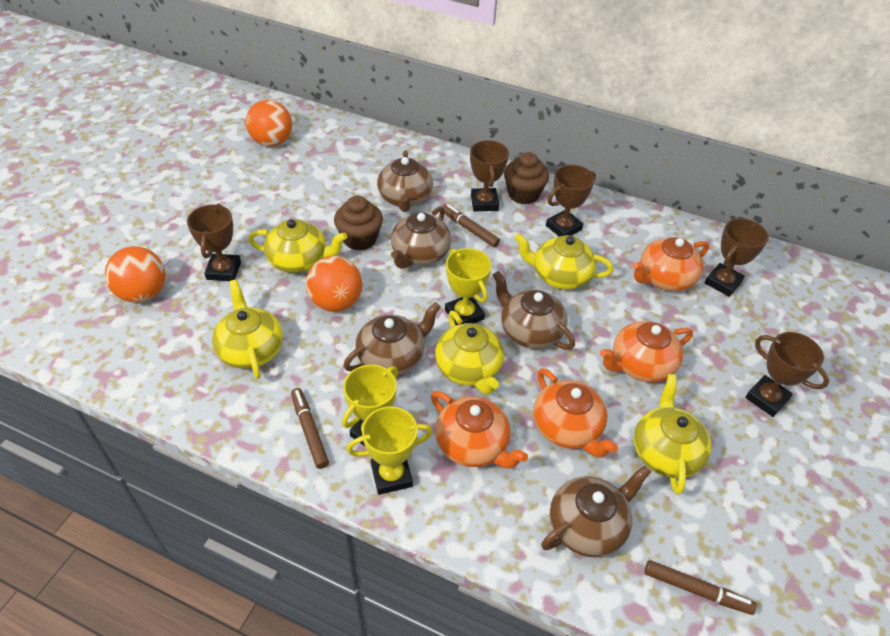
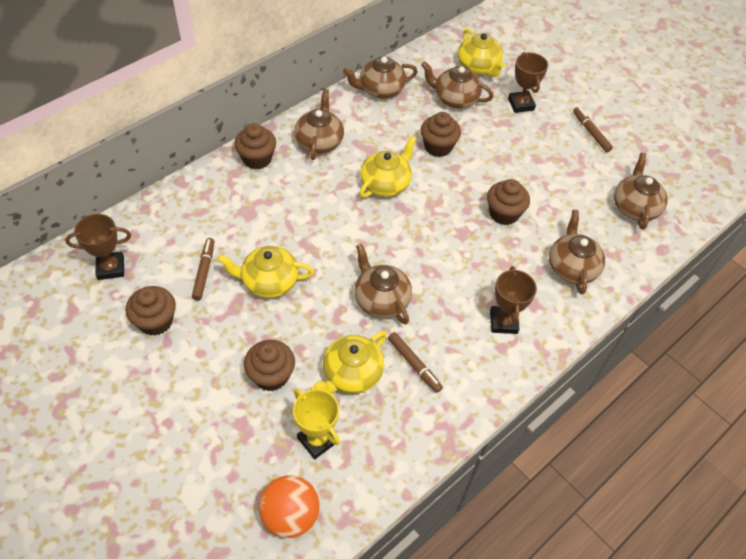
brown cupcake: 2 -> 5
brown teapot: 5 -> 6
brown trophy: 5 -> 3
orange ball: 3 -> 1
orange teapot: 4 -> 0
yellow teapot: 5 -> 4
yellow trophy: 3 -> 1

